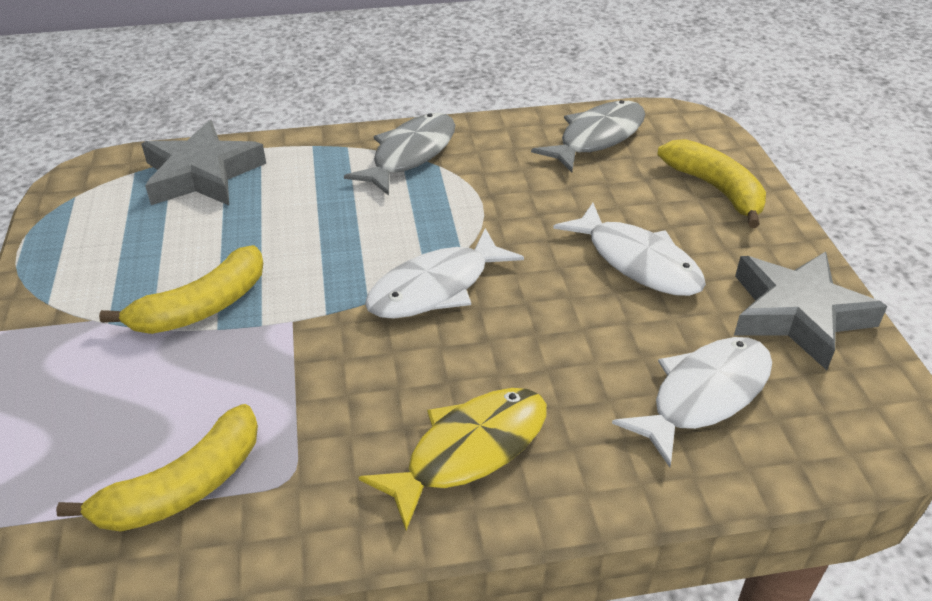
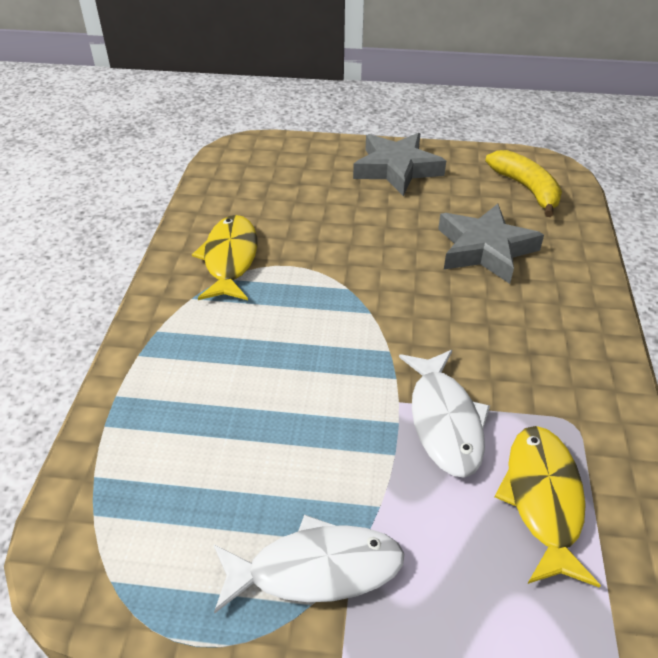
grey fish: 2 -> 0
white fish: 3 -> 2
yellow banana: 3 -> 1
yellow fish: 1 -> 2

